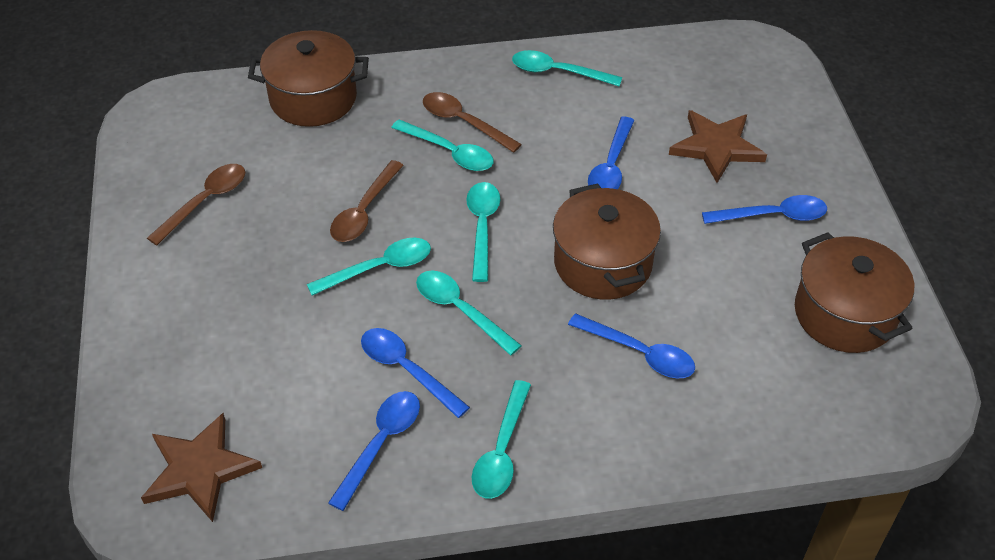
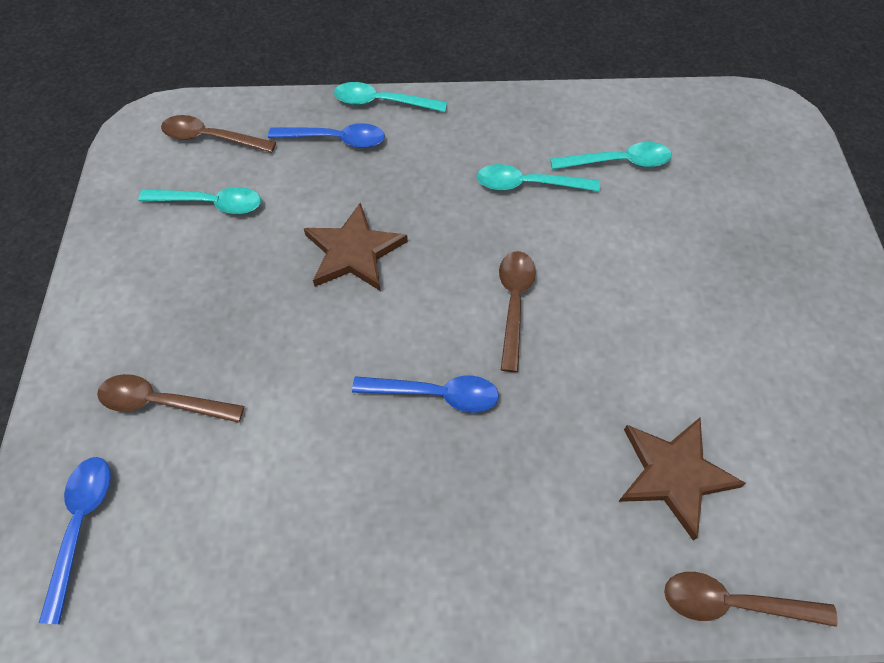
blue spoon: 5 -> 3
brown pot: 3 -> 0
brown spoon: 3 -> 4
turquoise spoon: 6 -> 4

